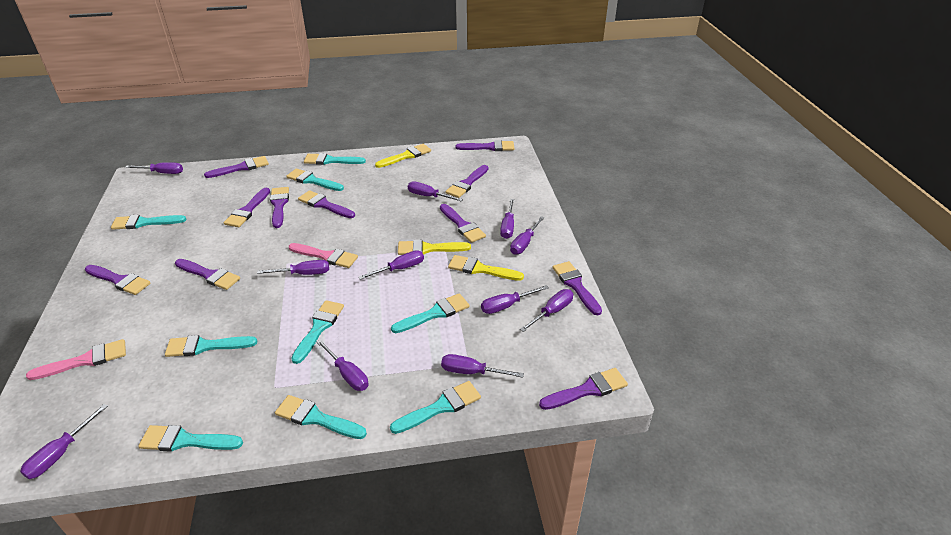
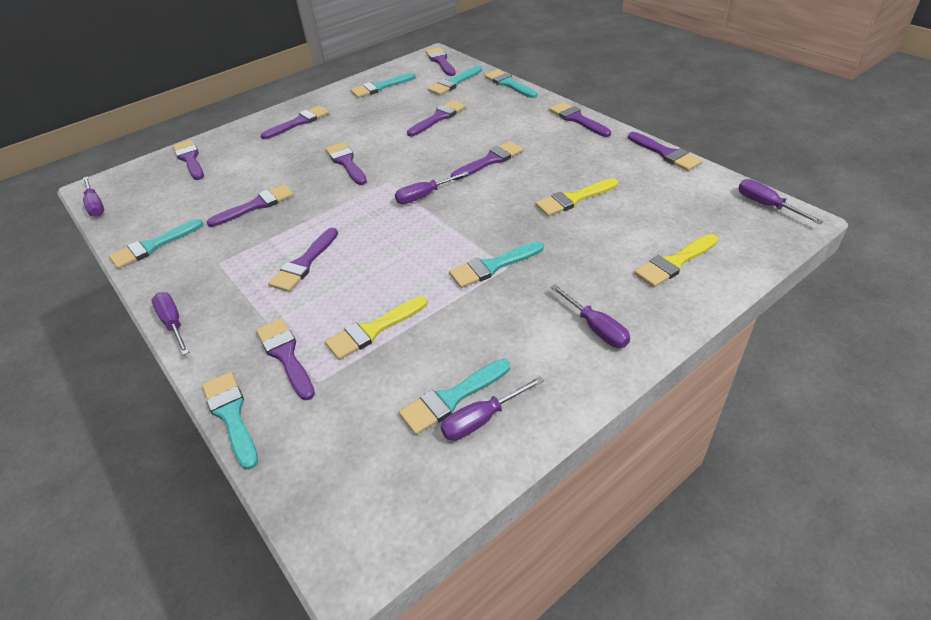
pink brush: 2 -> 0
purple screwdriver: 11 -> 6
turquoise brush: 9 -> 7

